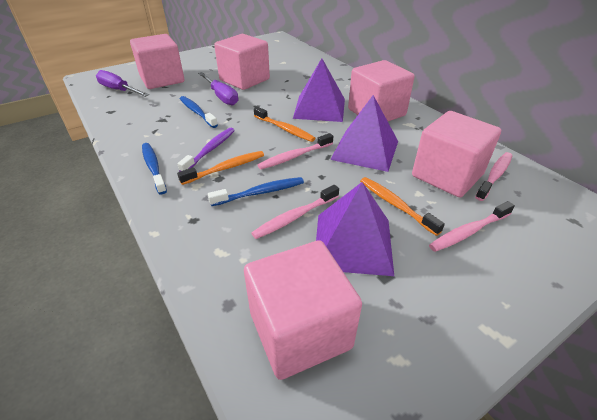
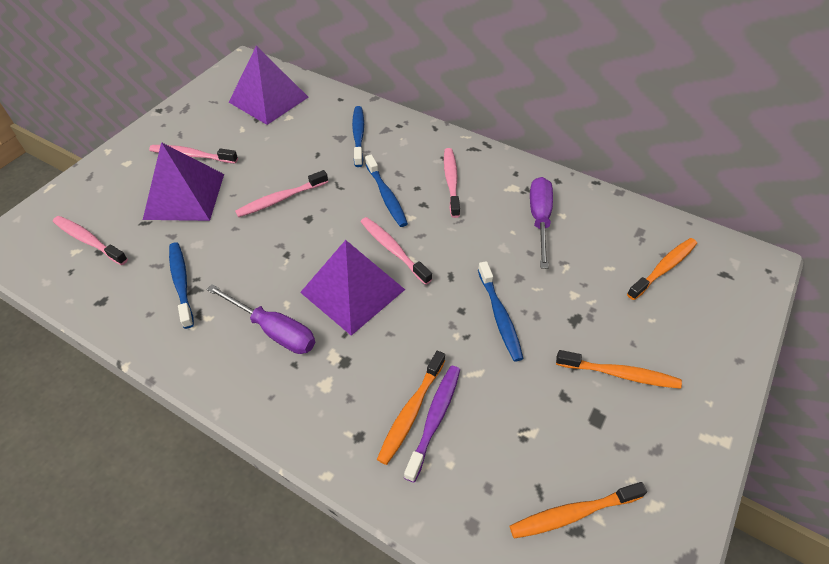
blue toothbrush: 3 -> 4
orange toothbrush: 3 -> 4
pink cube: 5 -> 0
pink toothbrush: 4 -> 5

